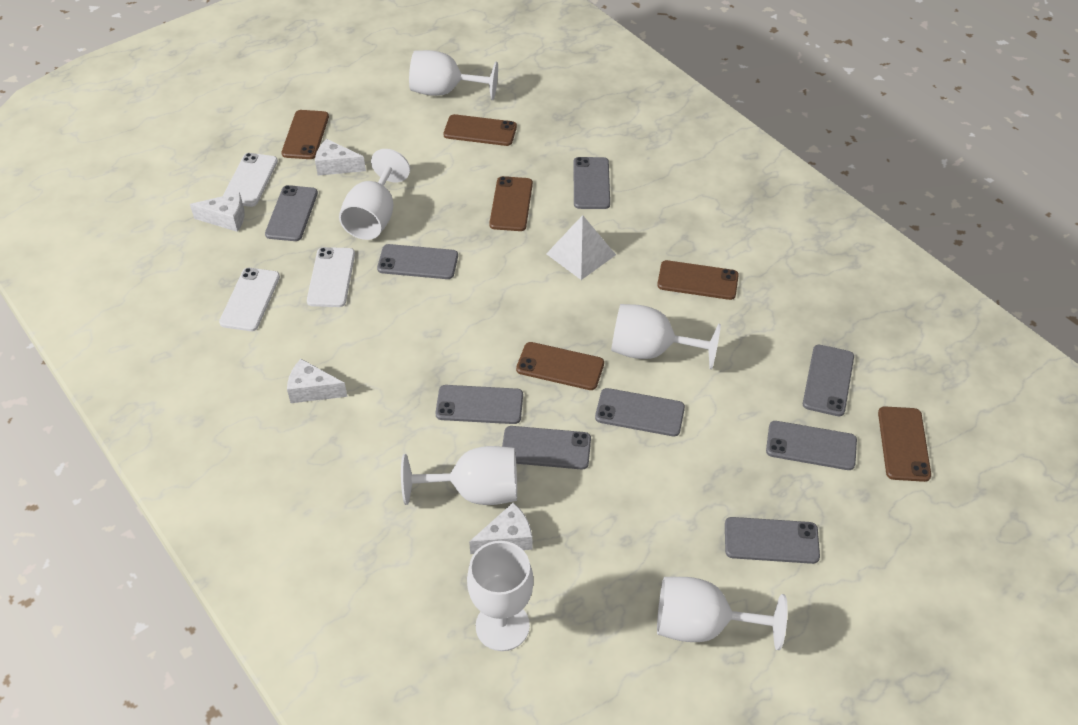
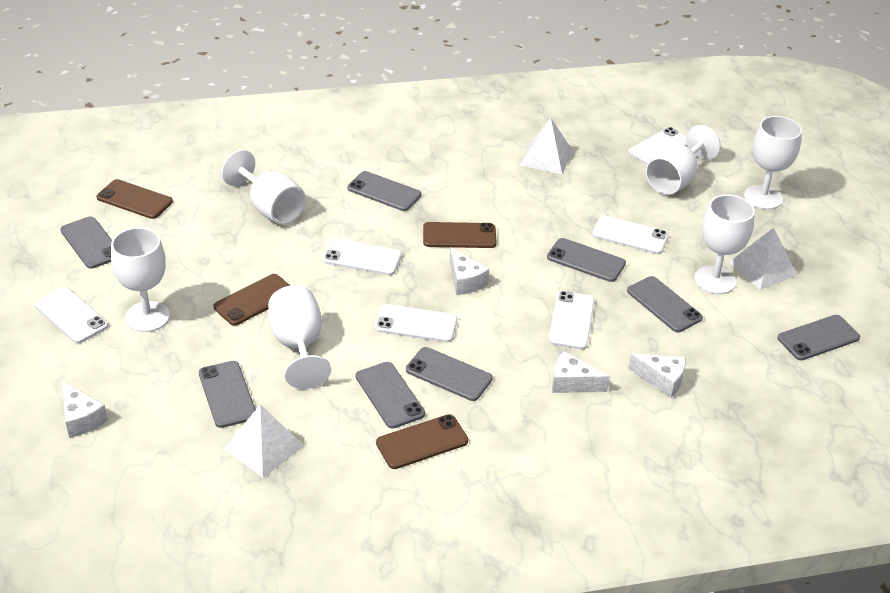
brown phone: 6 -> 4
grey phone: 9 -> 8
white phone: 3 -> 6
white pyramid: 1 -> 3

